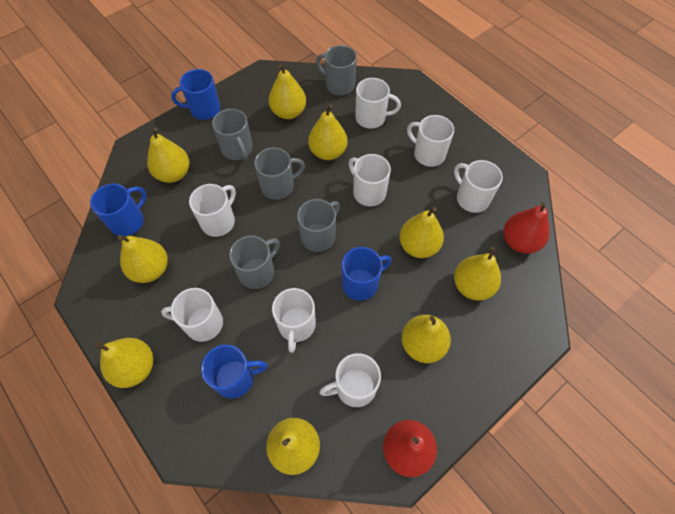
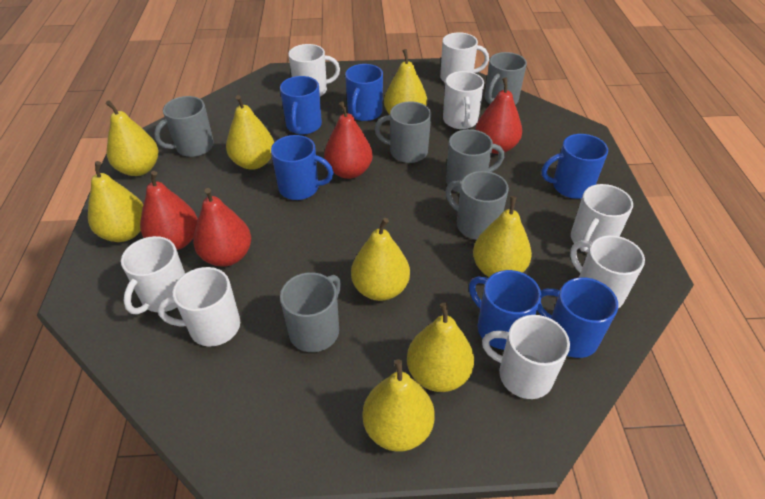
blue mug: 4 -> 6
grey mug: 5 -> 6
red pear: 2 -> 4
yellow pear: 9 -> 8

